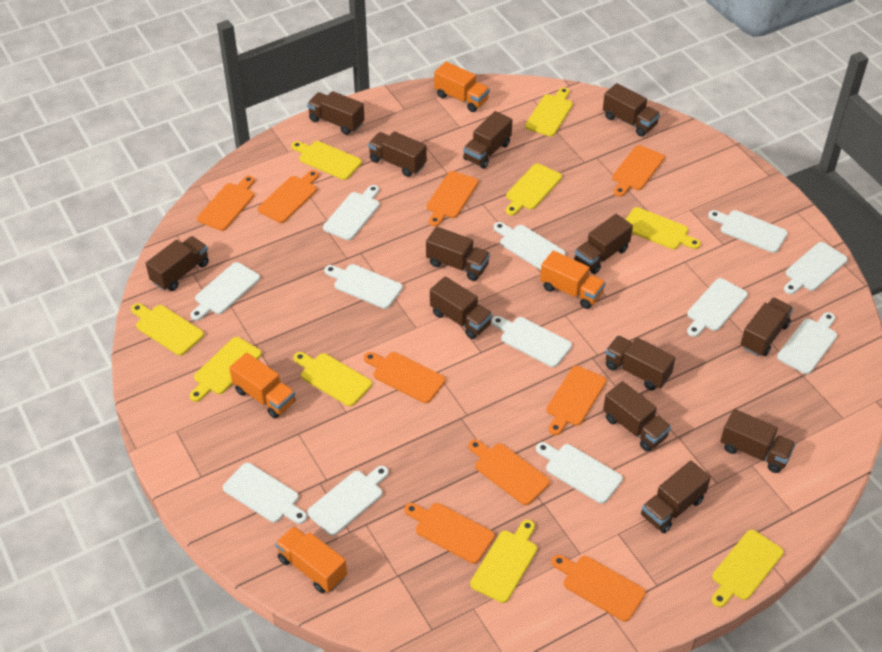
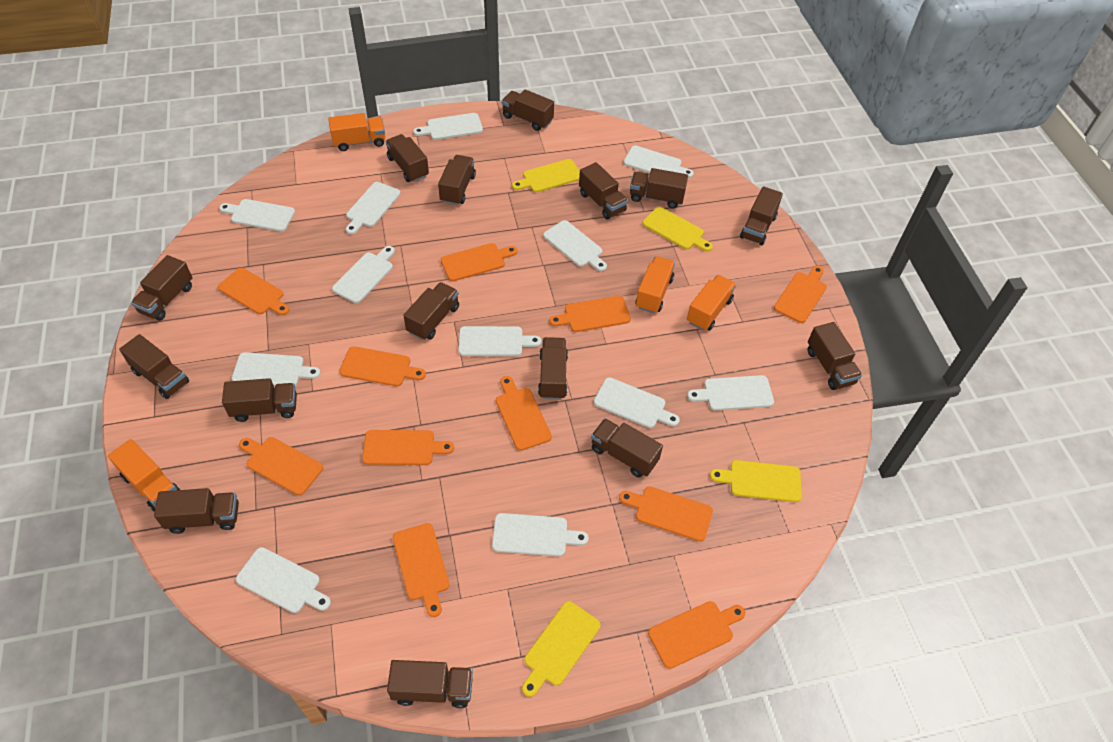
brown truck: 13 -> 15
orange cutting board: 9 -> 11
yellow cutting board: 9 -> 4

